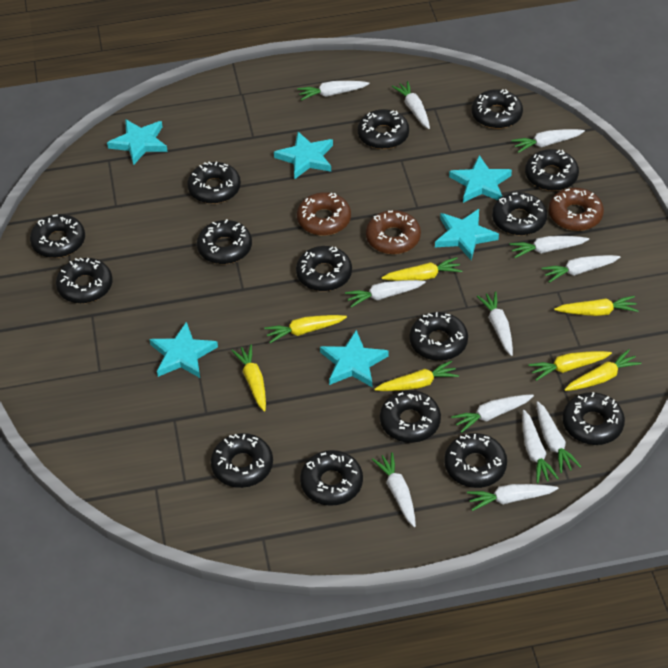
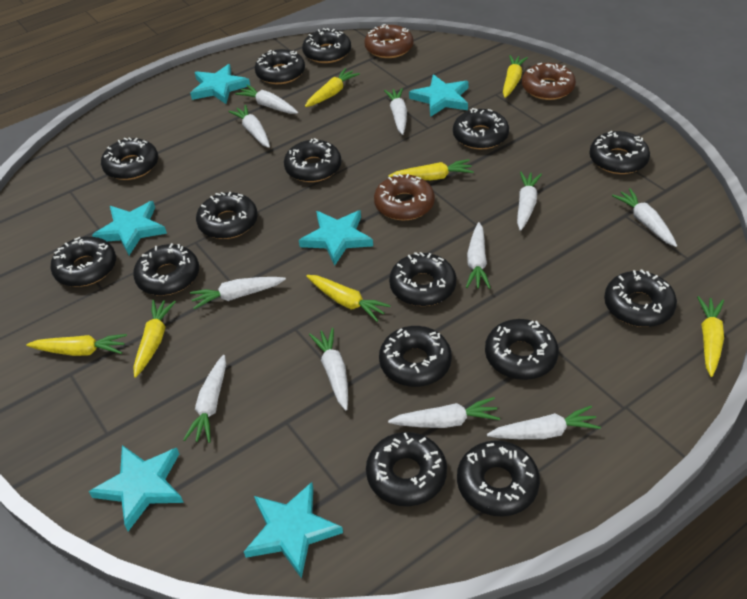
white carrot: 12 -> 11

